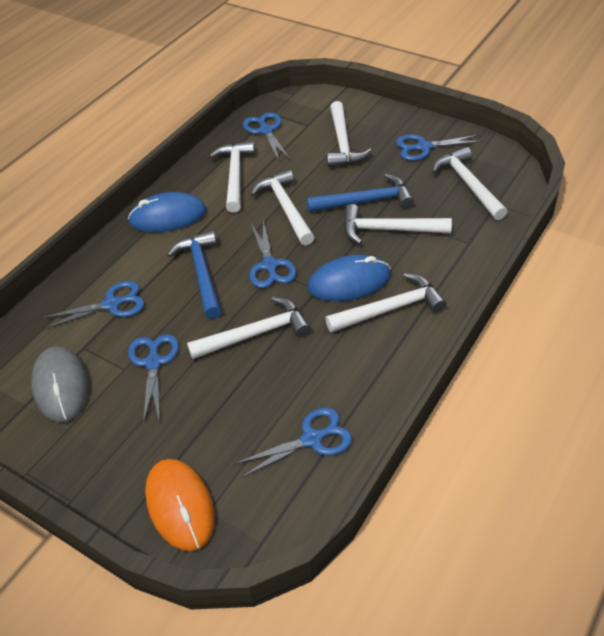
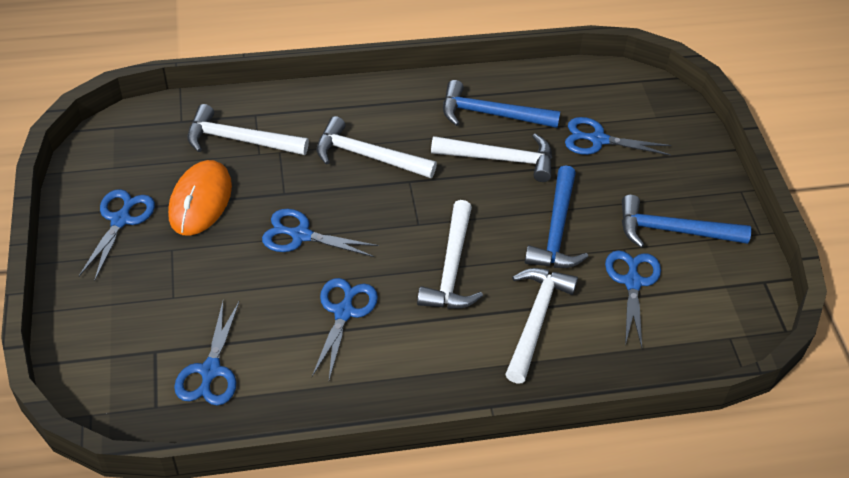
blue hammer: 2 -> 3
blue mouse: 2 -> 0
grey mouse: 1 -> 0
white hammer: 7 -> 5

